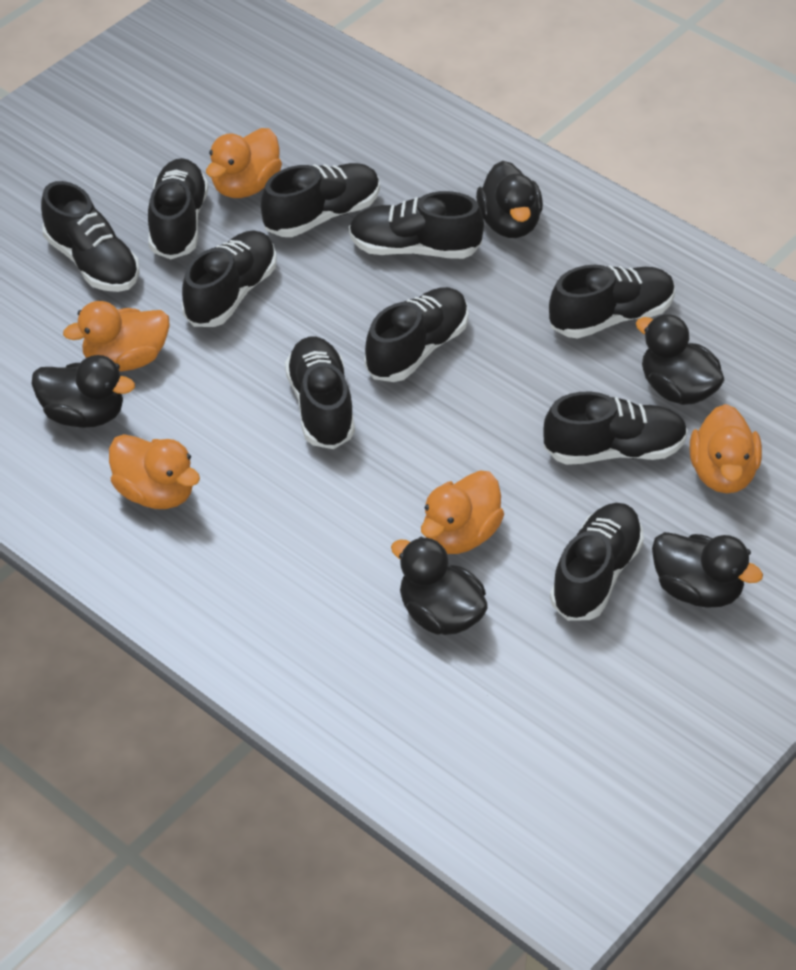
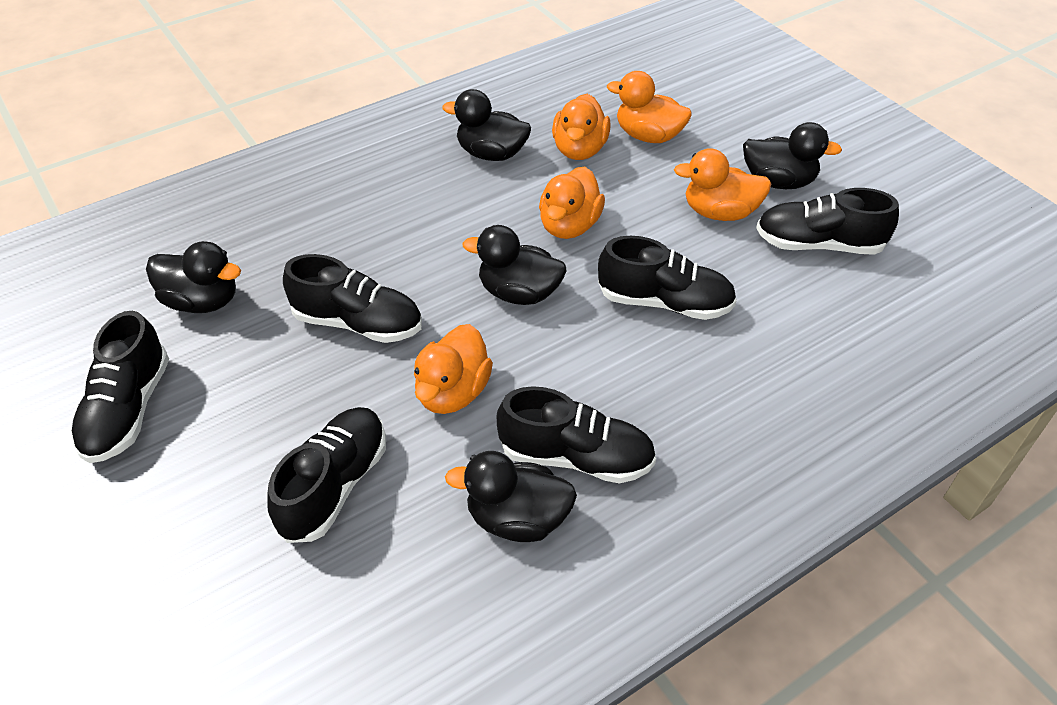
black shoe: 10 -> 6

